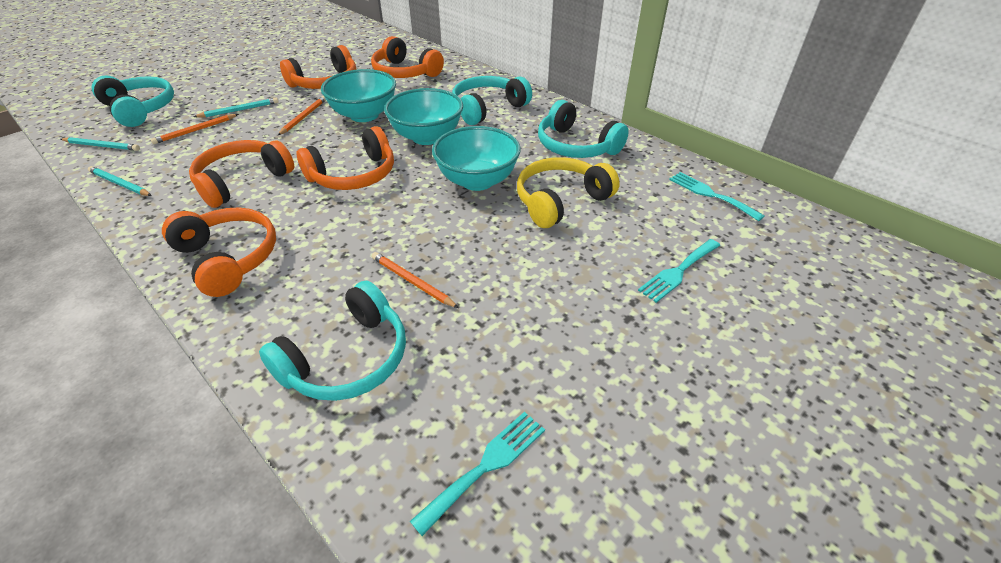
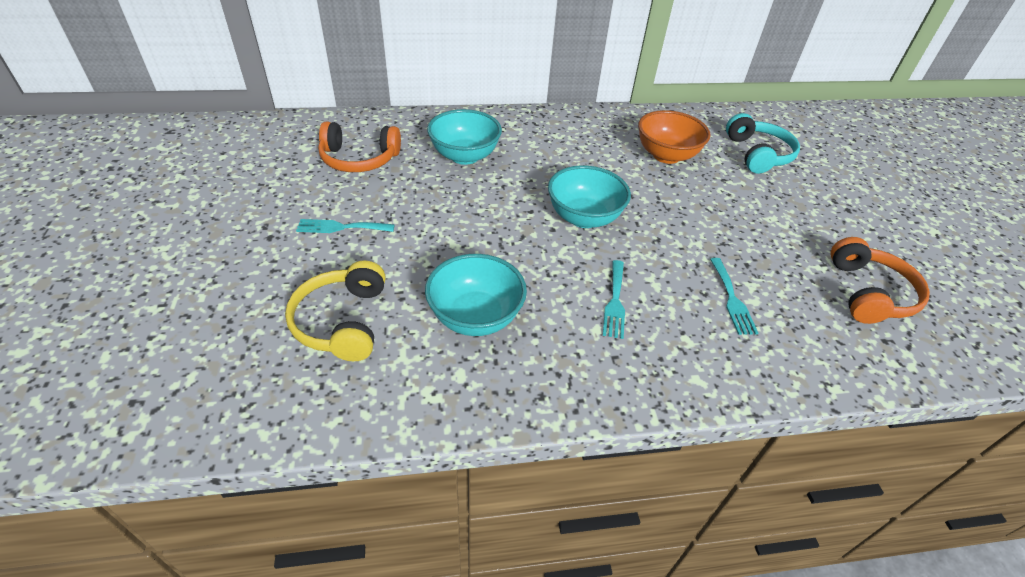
orange bowl: 0 -> 1
orange headphones: 5 -> 2
orange pencil: 3 -> 0
turquoise headphones: 4 -> 1
turquoise pencil: 3 -> 0

